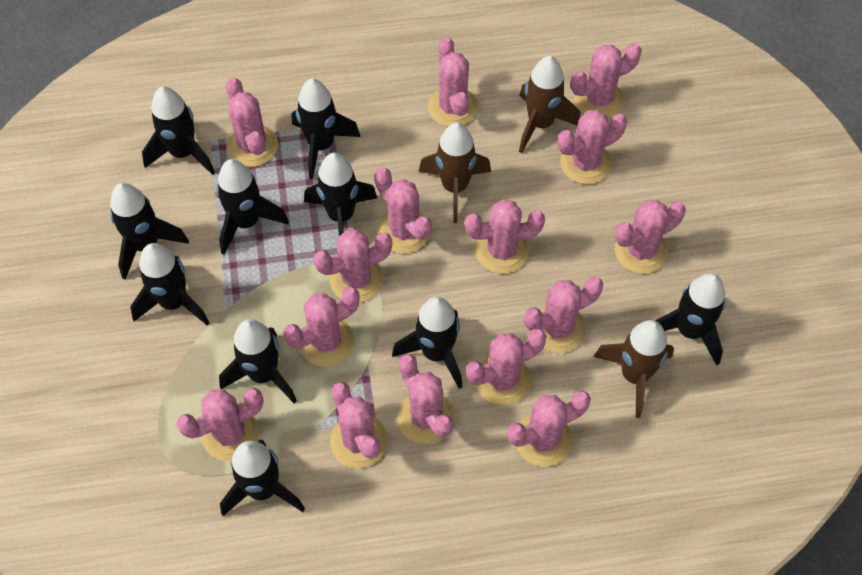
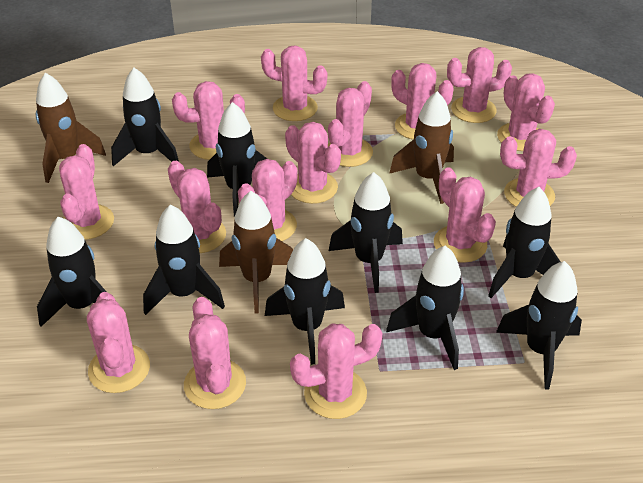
black rocket: 10 -> 9

